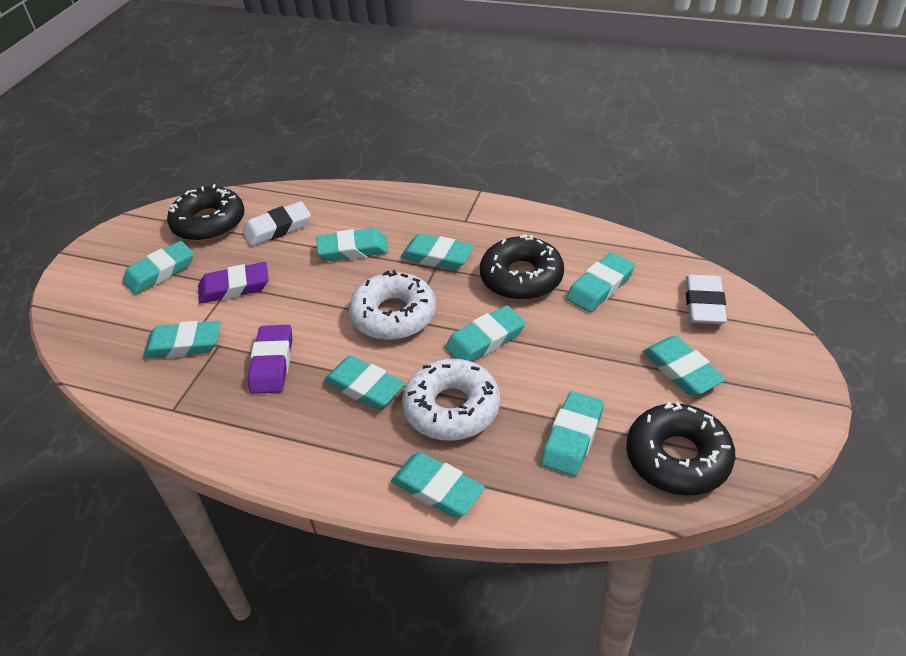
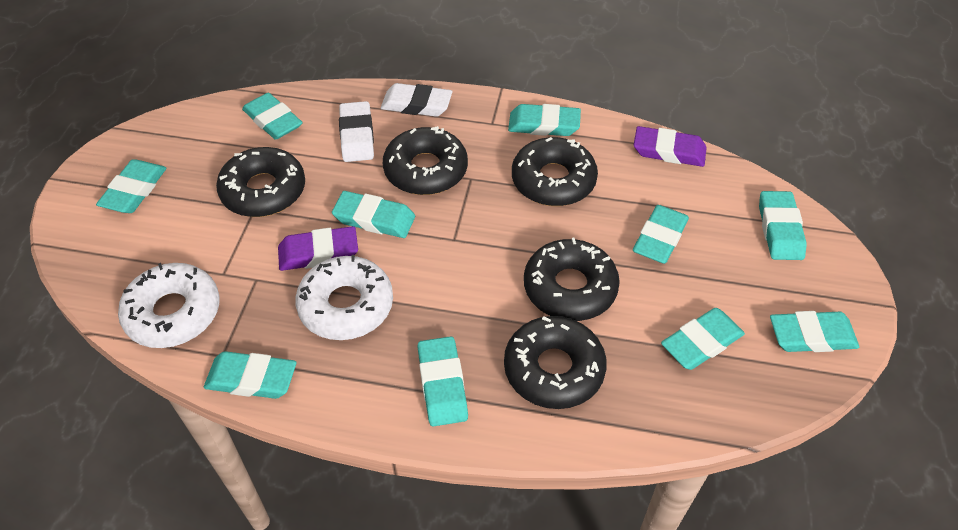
black donut: 3 -> 5

